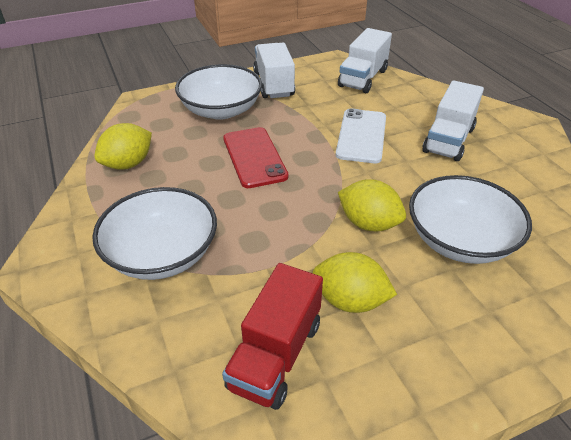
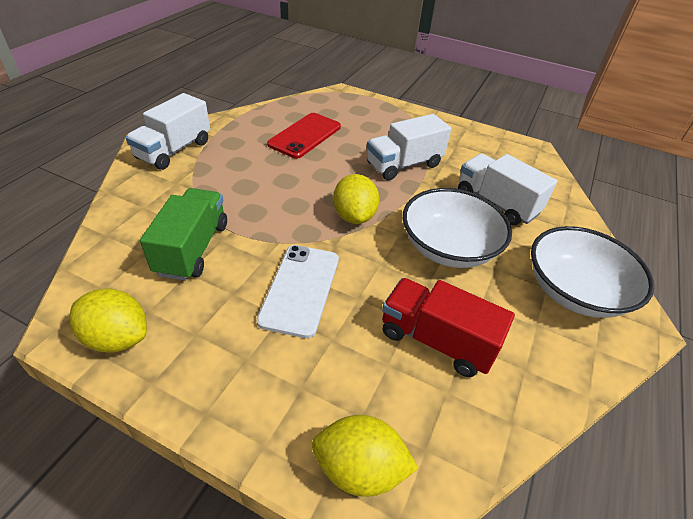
green truck: 0 -> 1
white bowl: 3 -> 2

